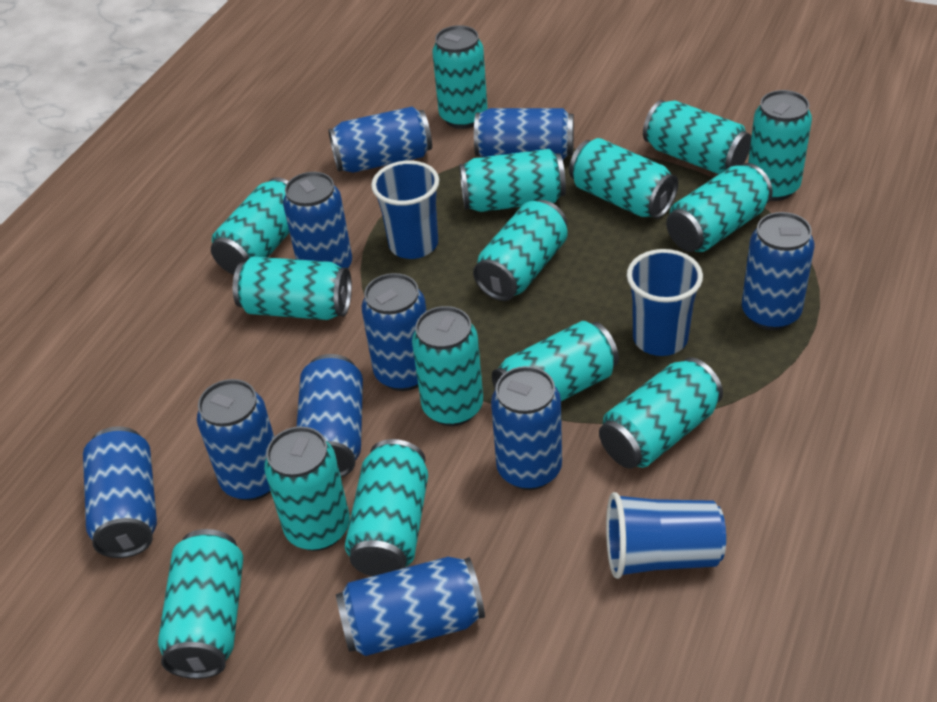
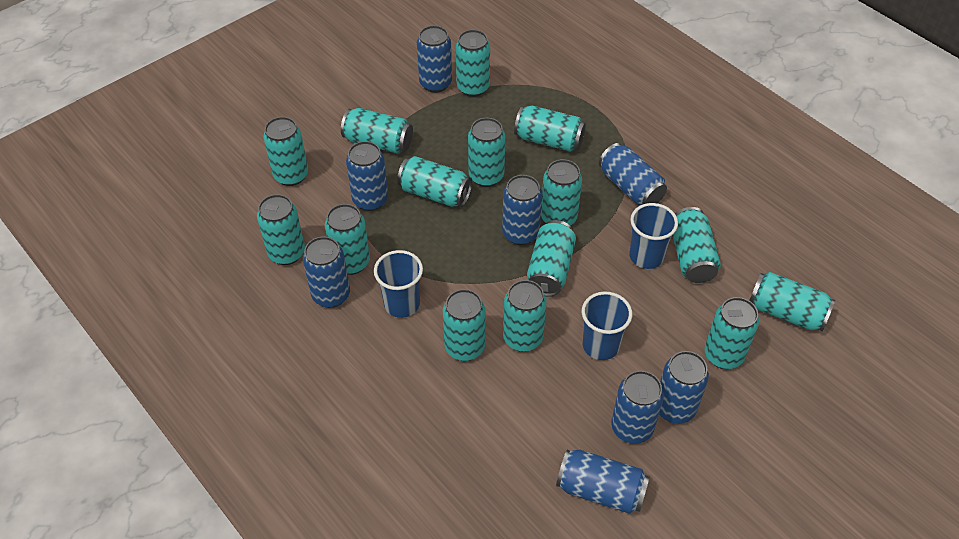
blue can: 10 -> 8

